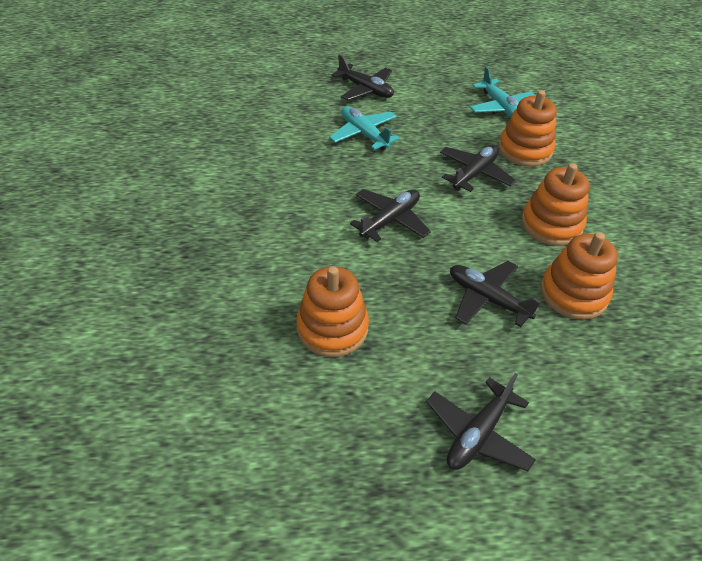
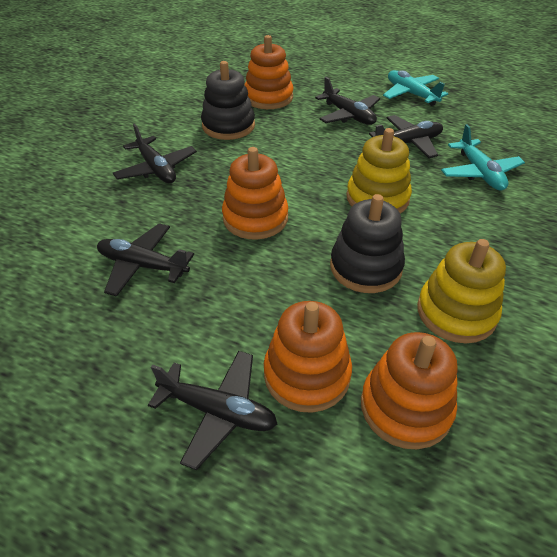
black stacking toy: 0 -> 2
yellow stacking toy: 0 -> 2

